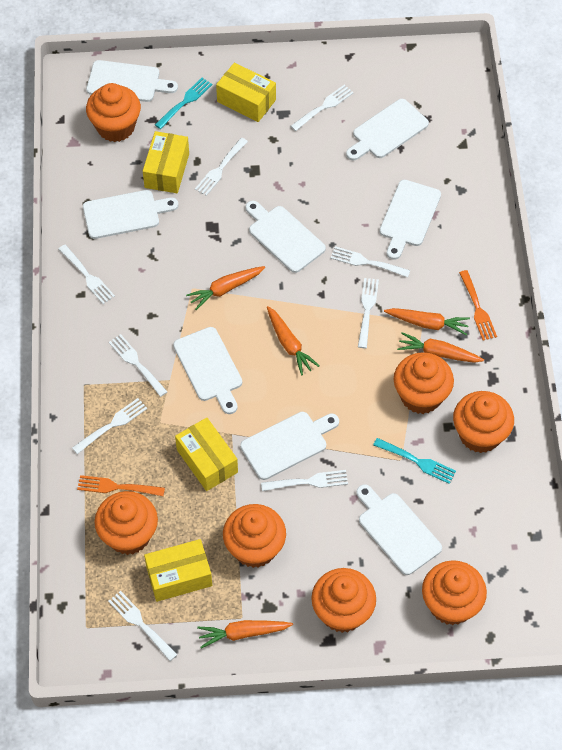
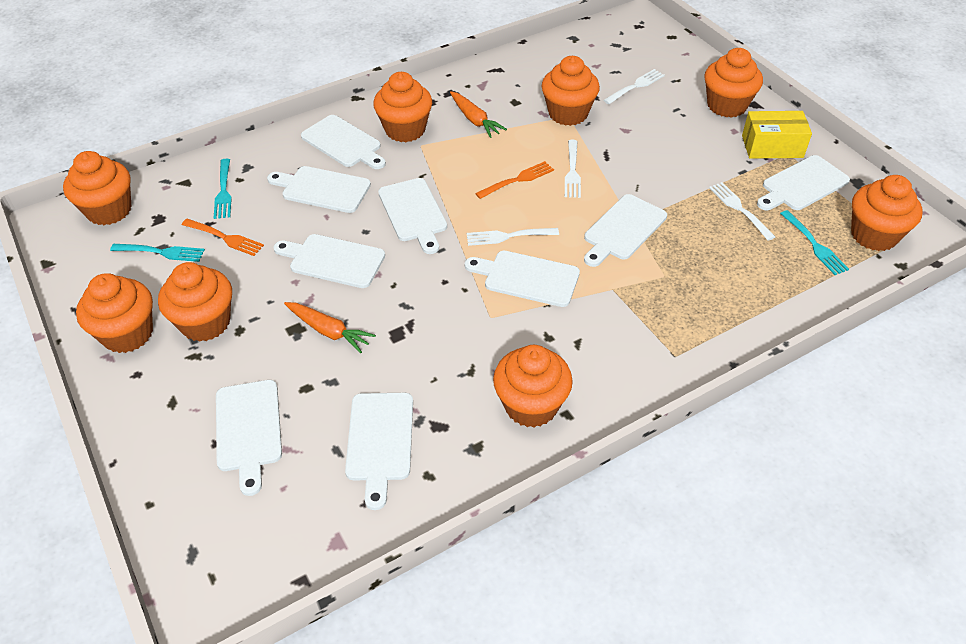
orange carrot: 5 -> 2
orange cupcake: 7 -> 8
turquoise fork: 2 -> 3
white cutting board: 8 -> 9
white fork: 9 -> 4
yellow box: 4 -> 1

